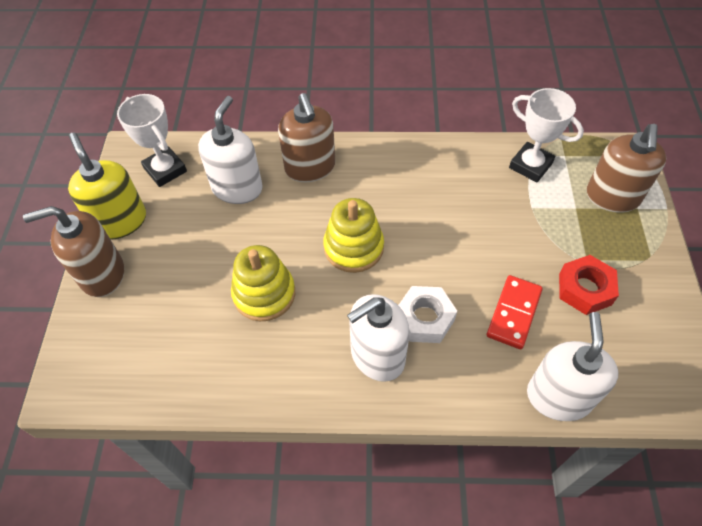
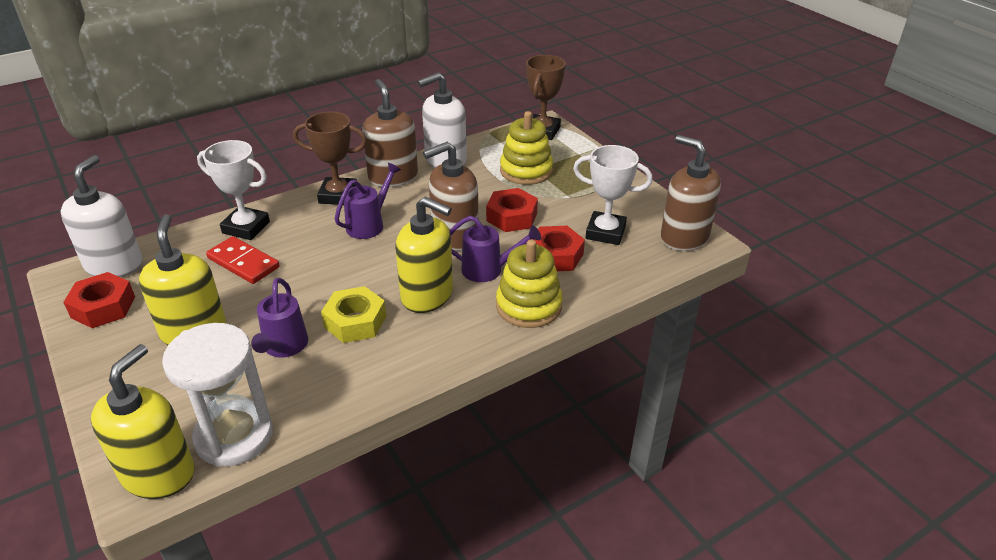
brown trophy: 0 -> 2
purple watering can: 0 -> 3
red nut: 1 -> 3
white hourglass: 0 -> 1
white nut: 1 -> 0
white soap dispenser: 3 -> 2
yellow nut: 0 -> 1
yellow soap dispenser: 1 -> 3

